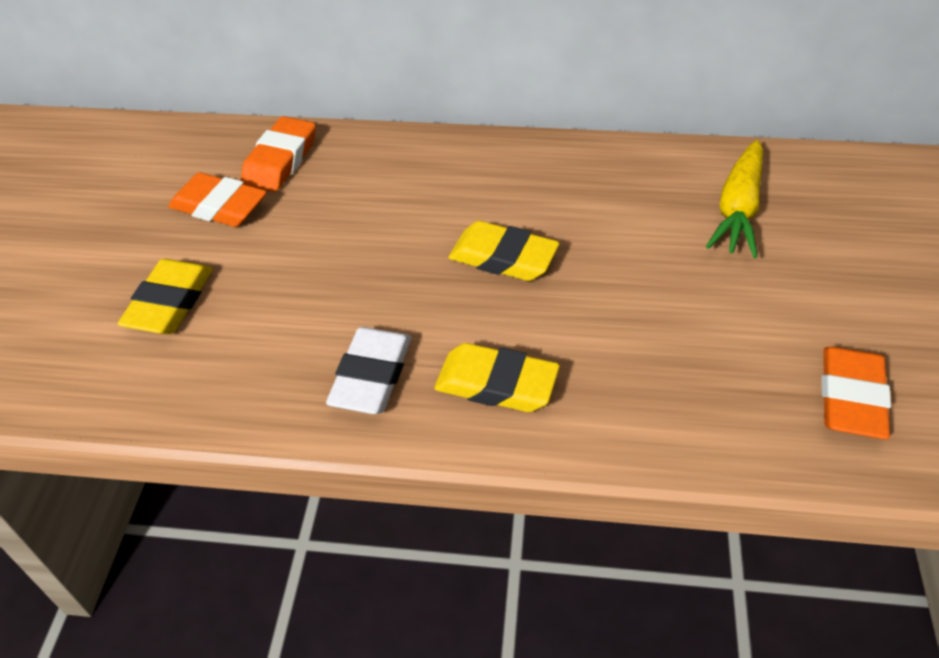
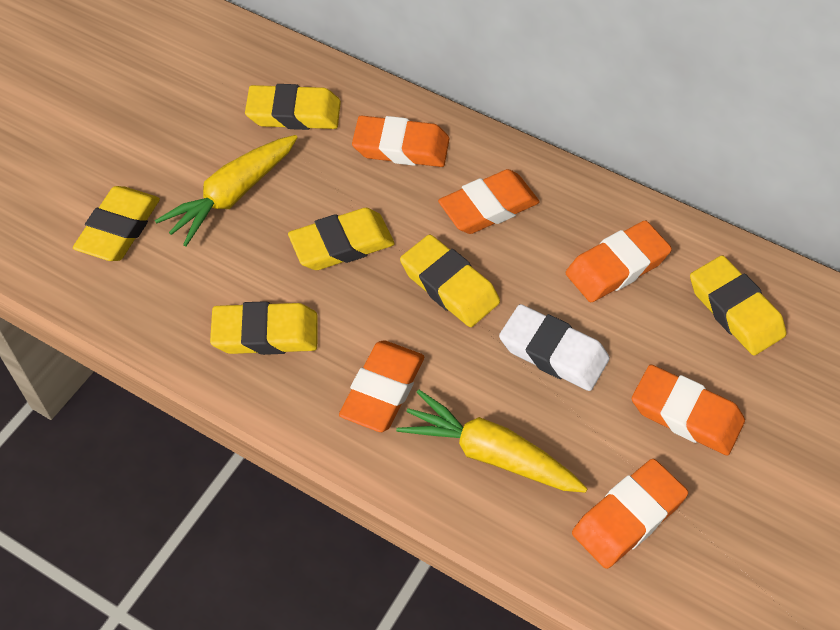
orange eraser: 3 -> 6
yellow carrot: 1 -> 2
yellow eraser: 3 -> 6

